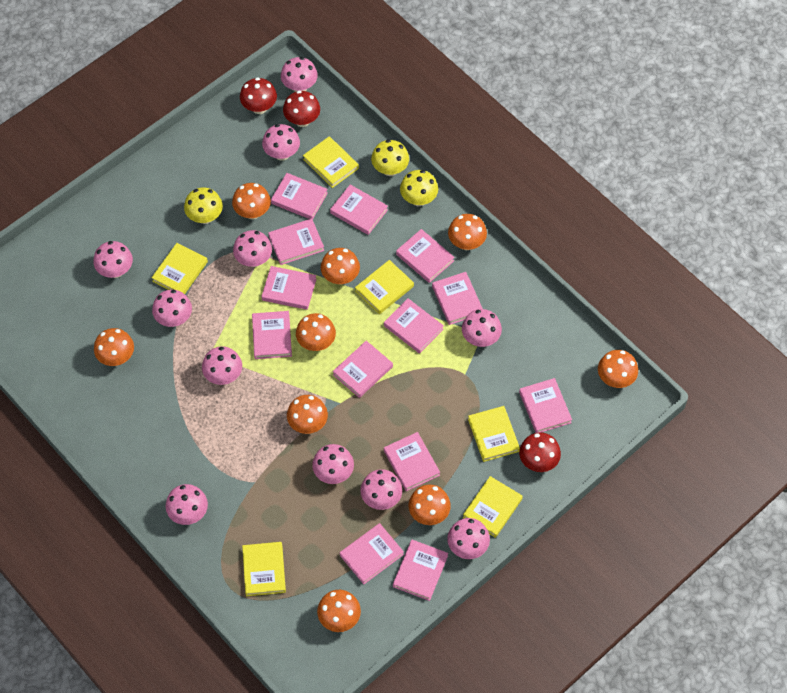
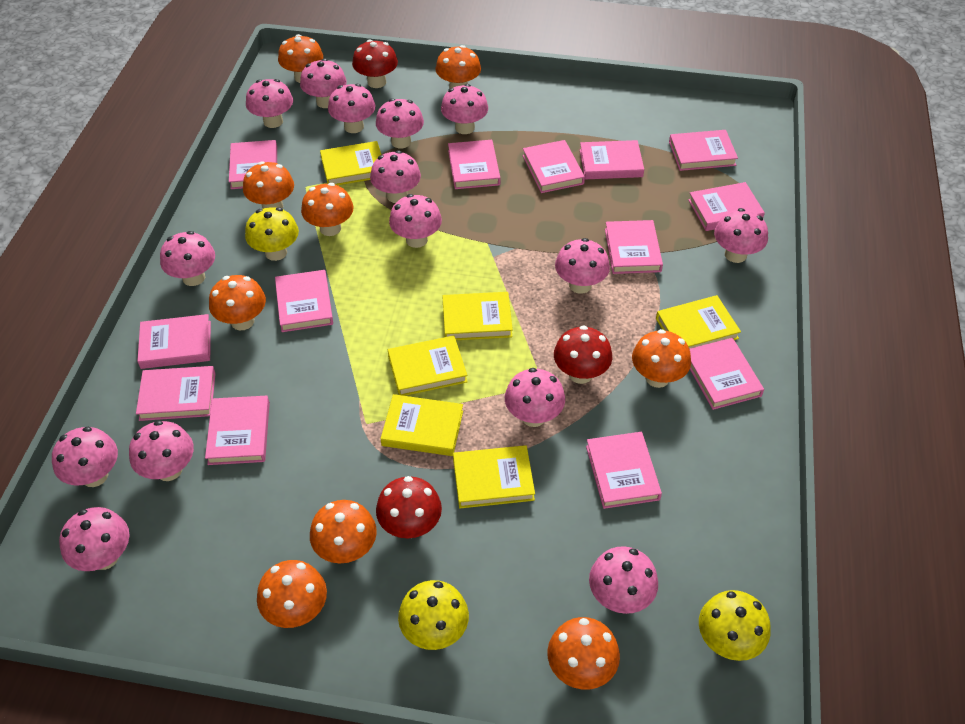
pink mushroom: 11 -> 15

